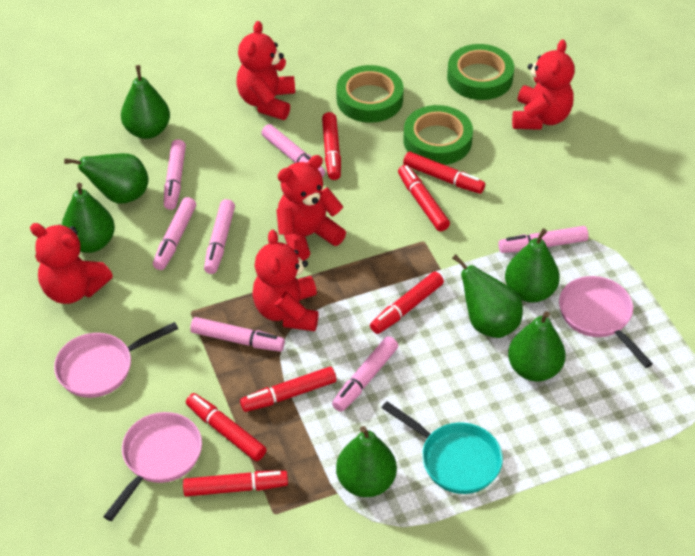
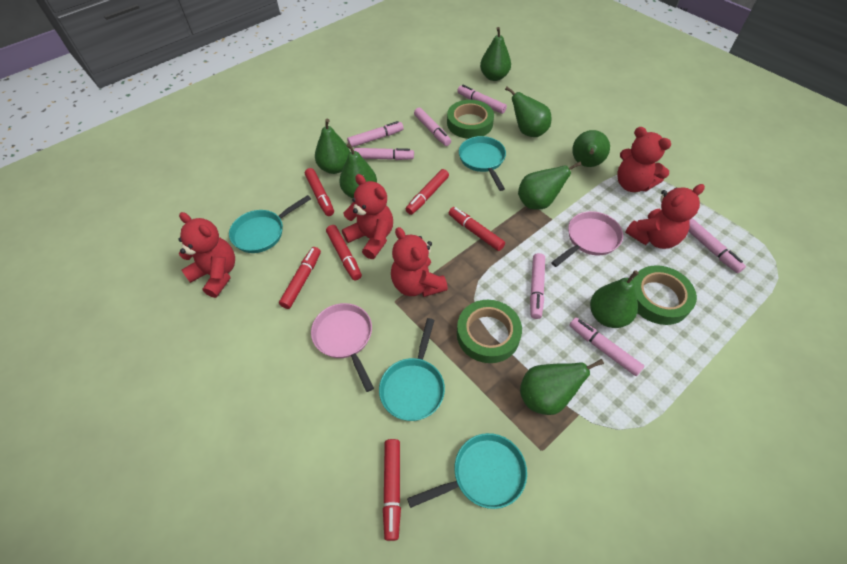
green pear: 7 -> 8
pink pan: 3 -> 2
red marker: 7 -> 6
turquoise pan: 1 -> 4

